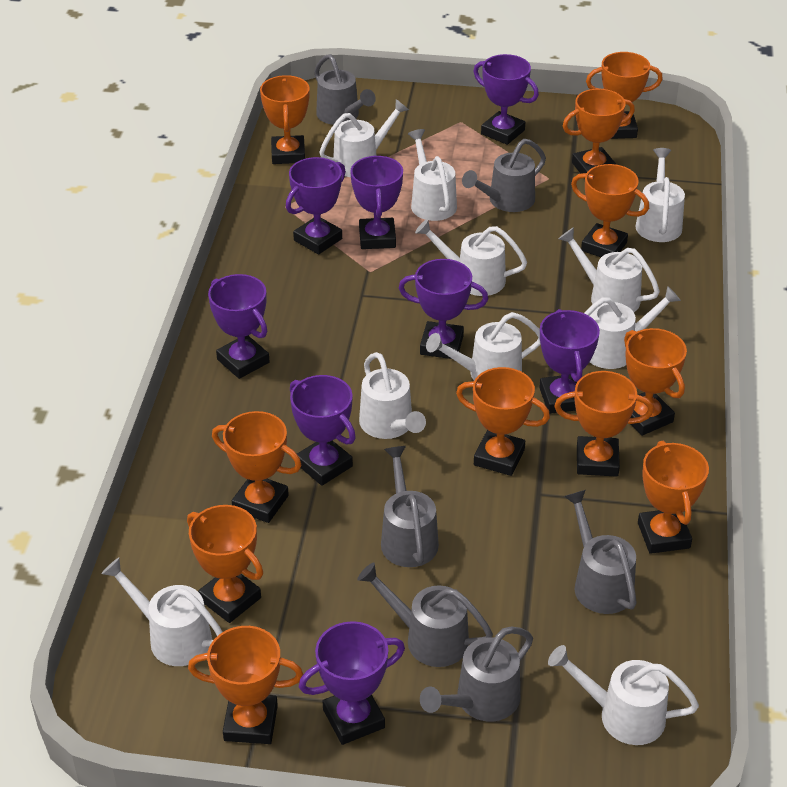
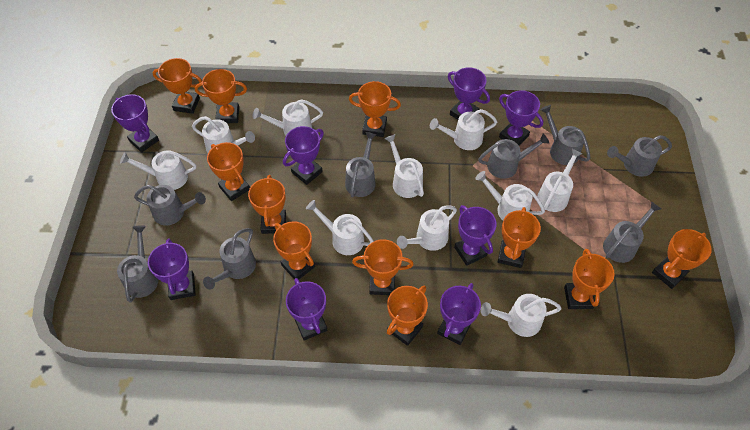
grey watering can: 6 -> 8

